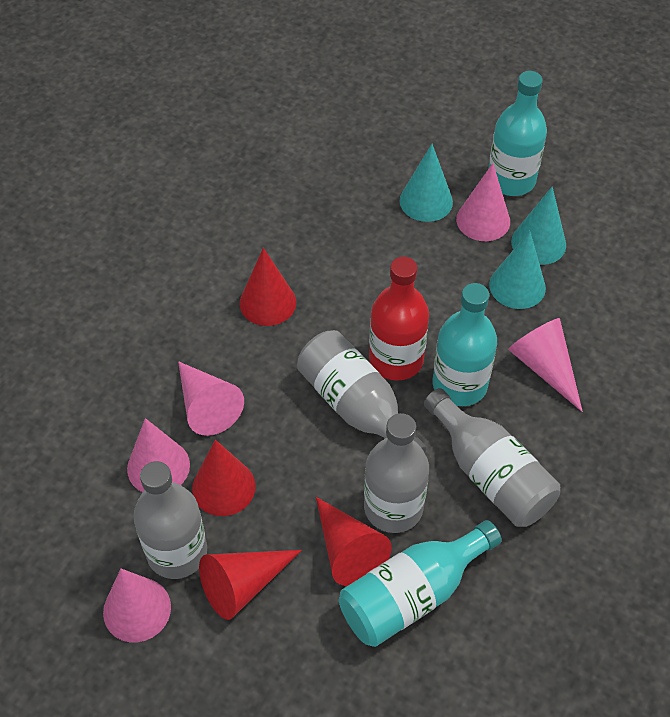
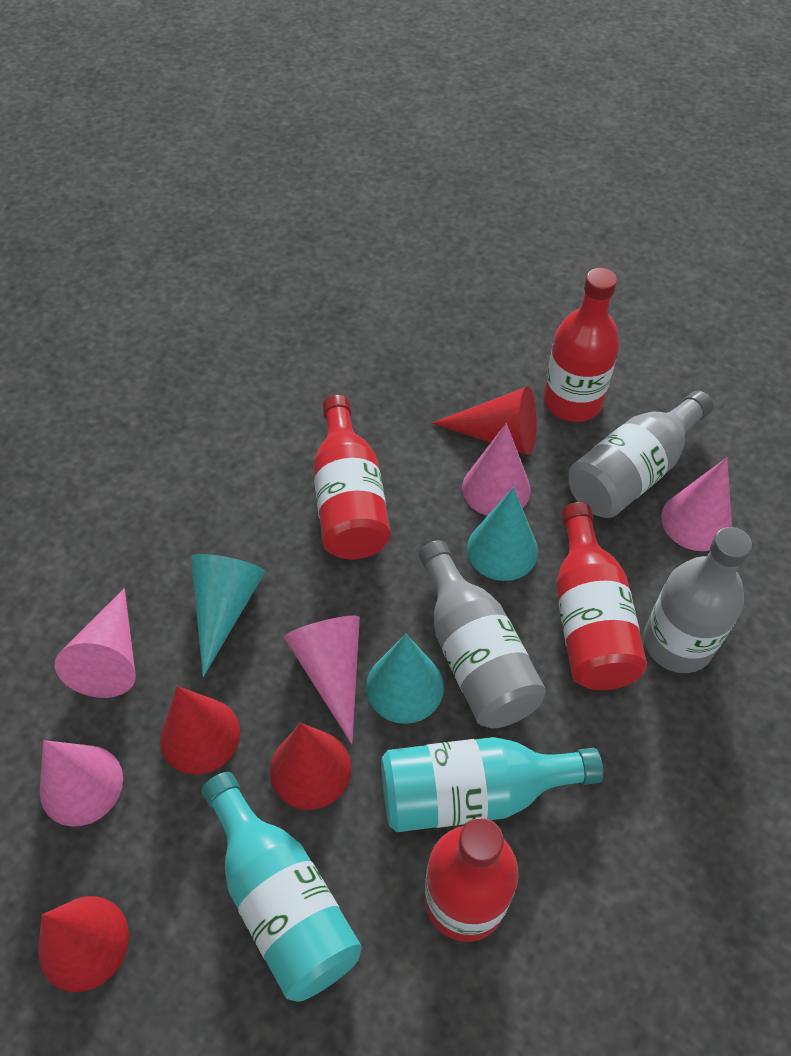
grey bottle: 4 -> 3
red bottle: 1 -> 4
turquoise bottle: 3 -> 2

